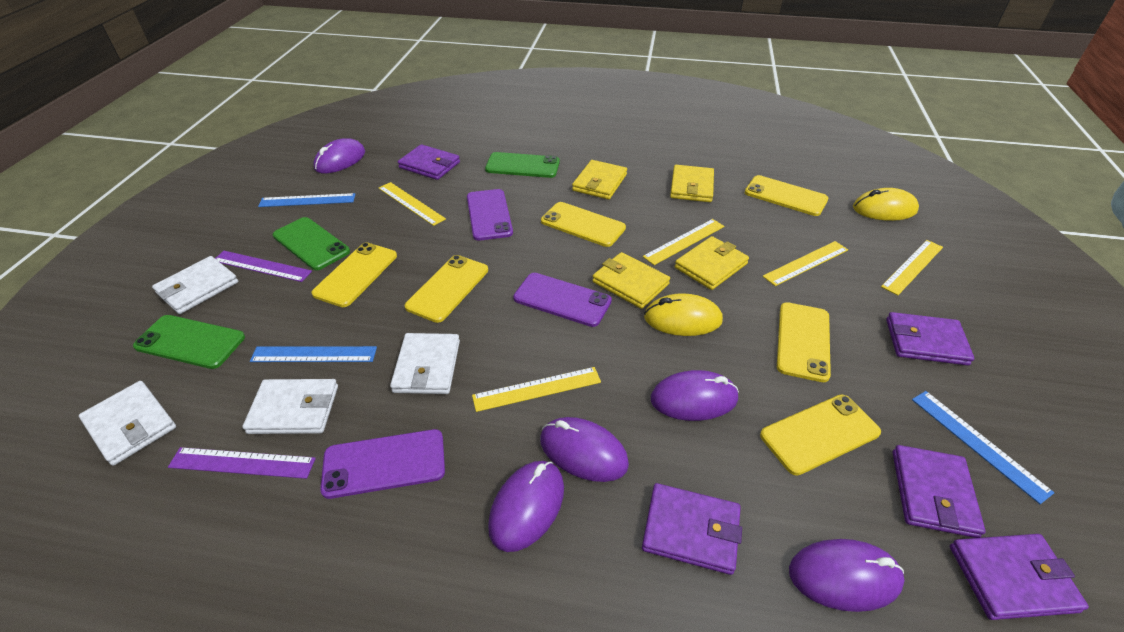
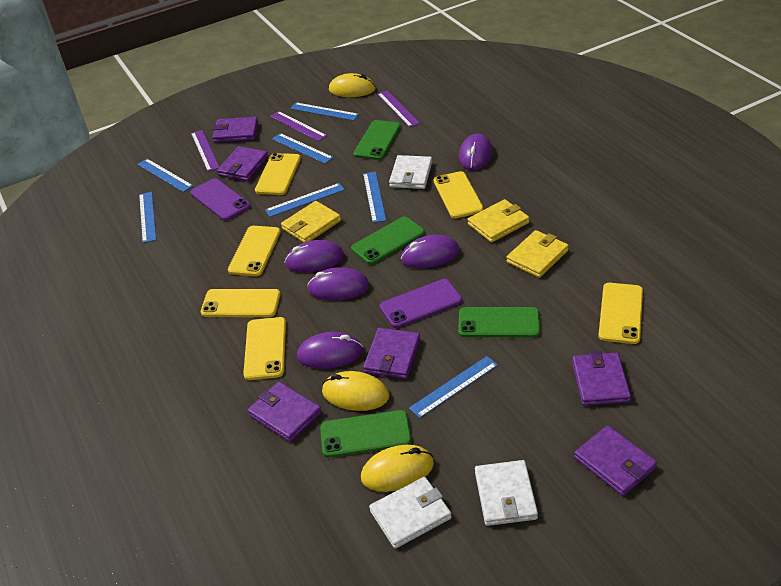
blue ruler: 3 -> 7
green phone: 3 -> 4
purple phone: 3 -> 2
purple ruler: 2 -> 3
purple wallet: 5 -> 6
white wallet: 4 -> 3
yellow mouse: 2 -> 3
yellow ruler: 5 -> 0
yellow wallet: 4 -> 3

